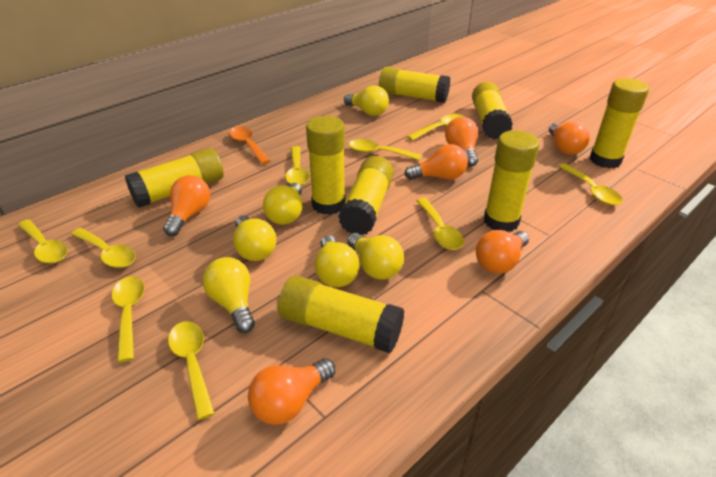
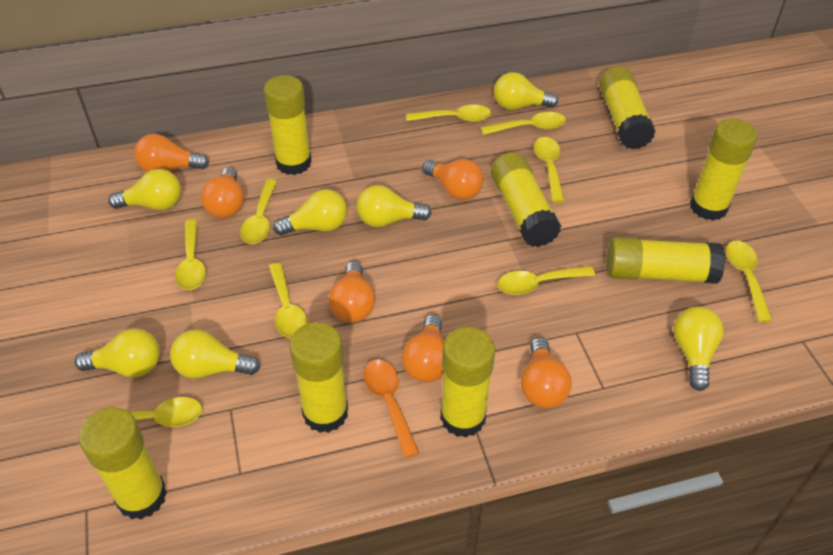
yellow light bulb: 6 -> 7

